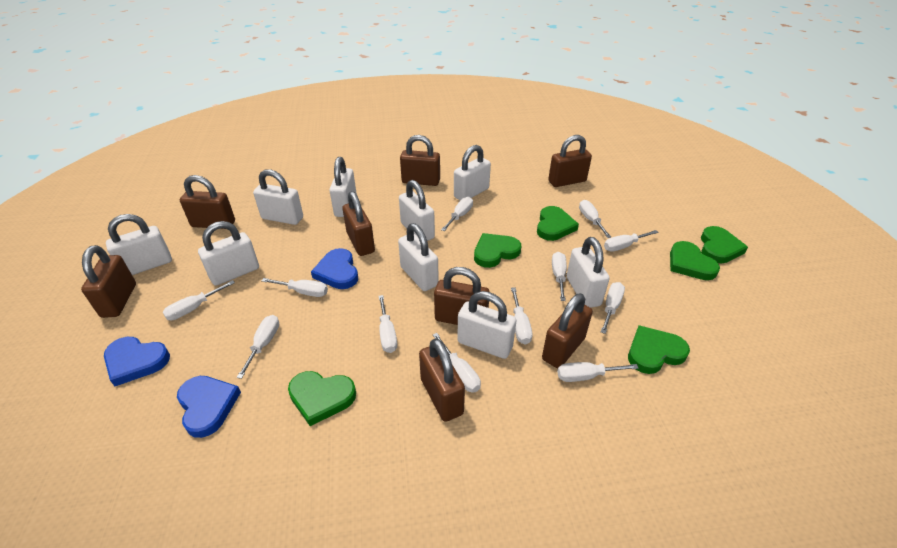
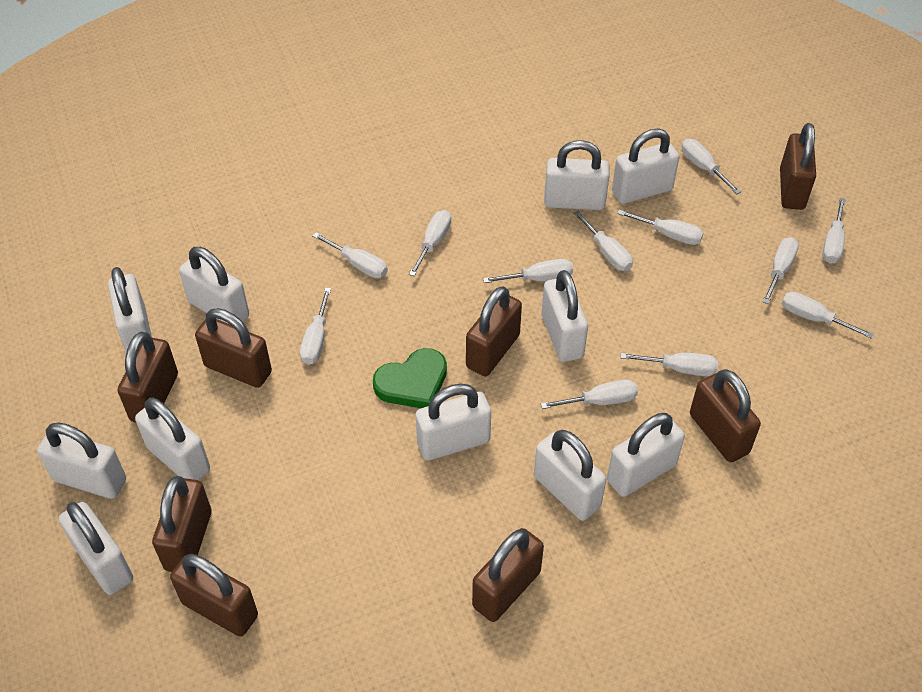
blue heart: 3 -> 0
green heart: 6 -> 1
white padlock: 9 -> 11

